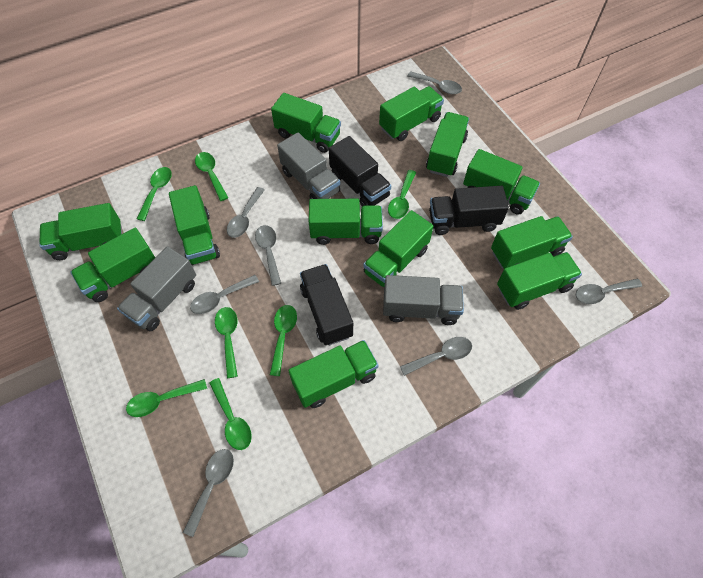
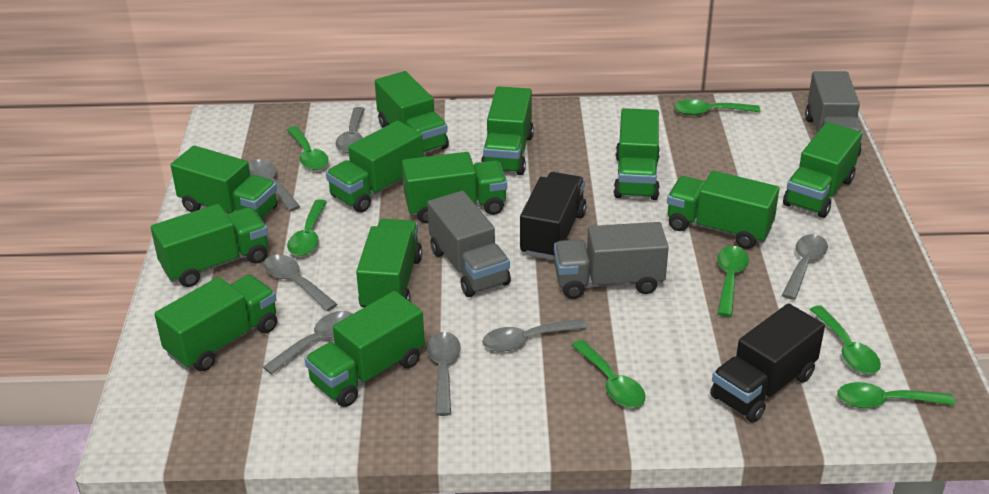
black truck: 3 -> 2

